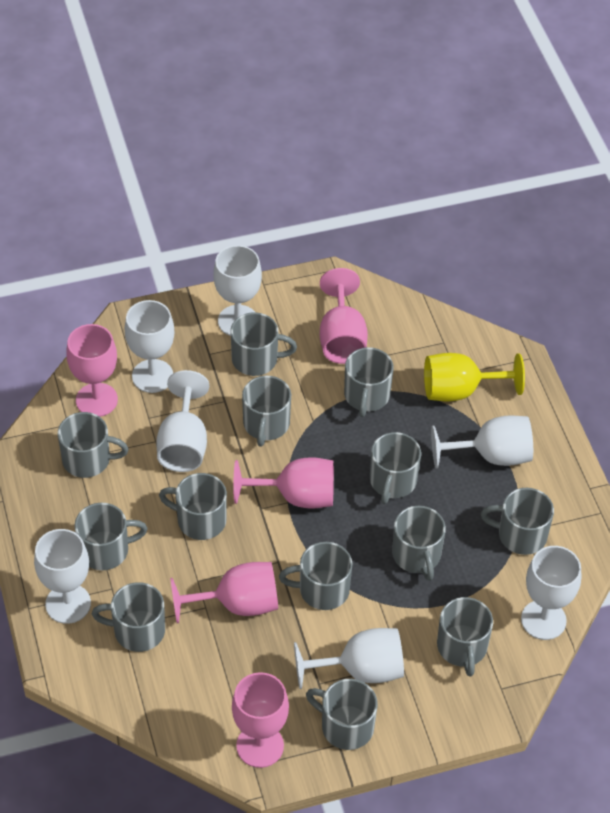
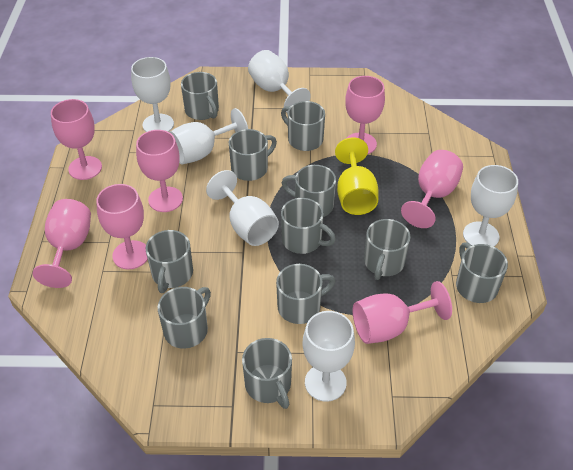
grey mug: 13 -> 11
pink goblet: 5 -> 7
white goblet: 7 -> 6

